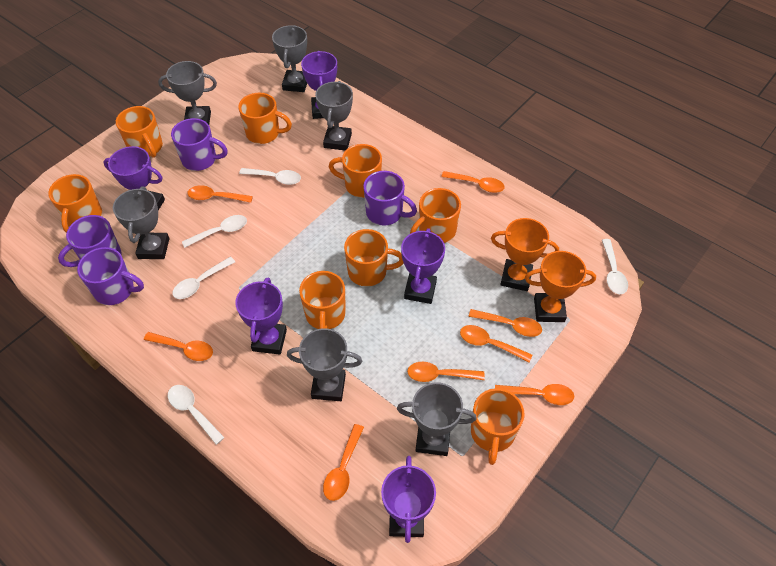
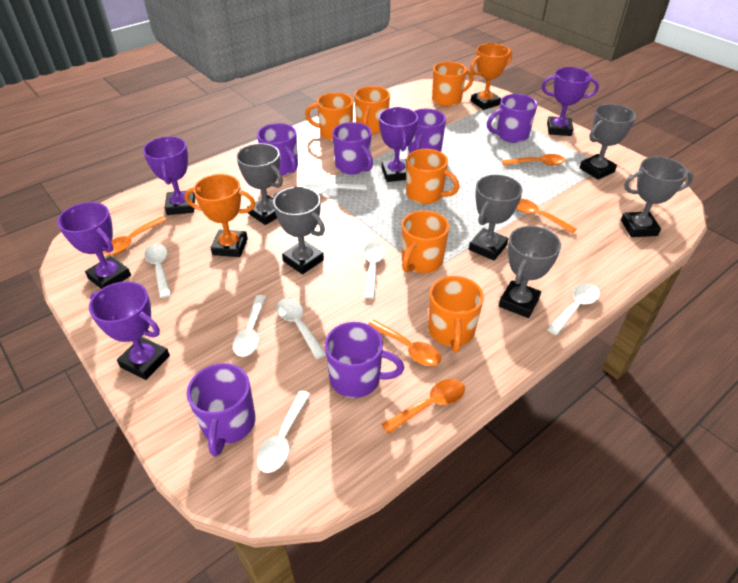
orange mug: 8 -> 6
orange spoon: 8 -> 5
purple mug: 4 -> 6
white spoon: 5 -> 7

